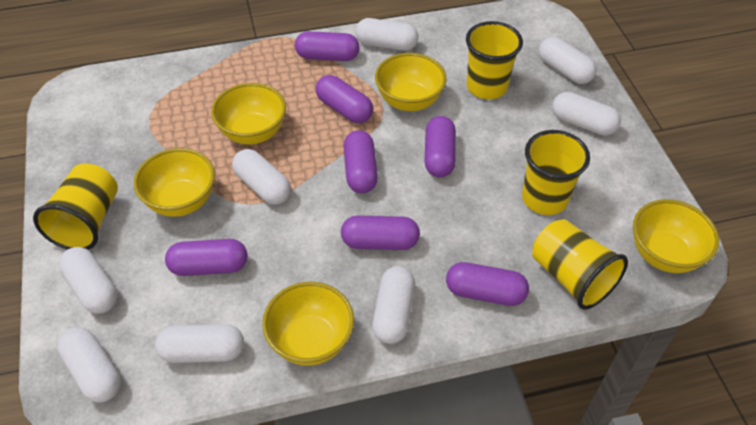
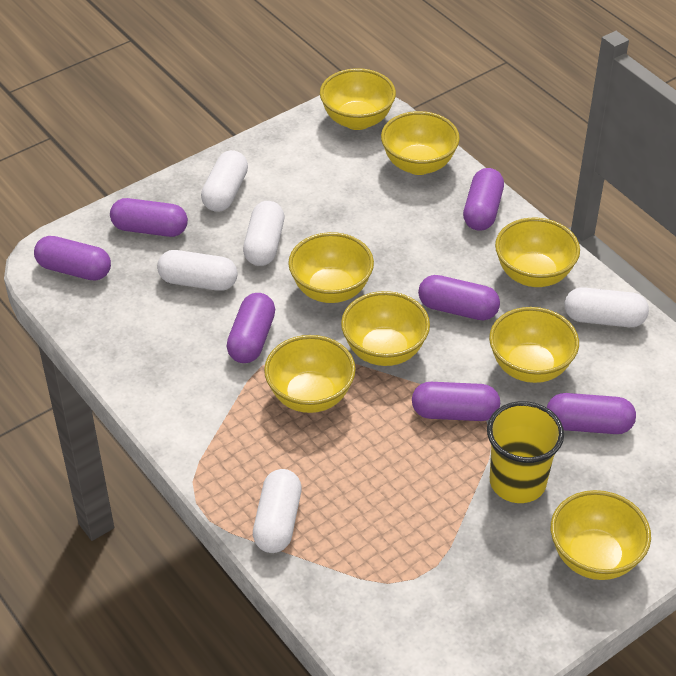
white capsule: 8 -> 5
yellow bowl: 5 -> 8
yellow cup: 4 -> 1

